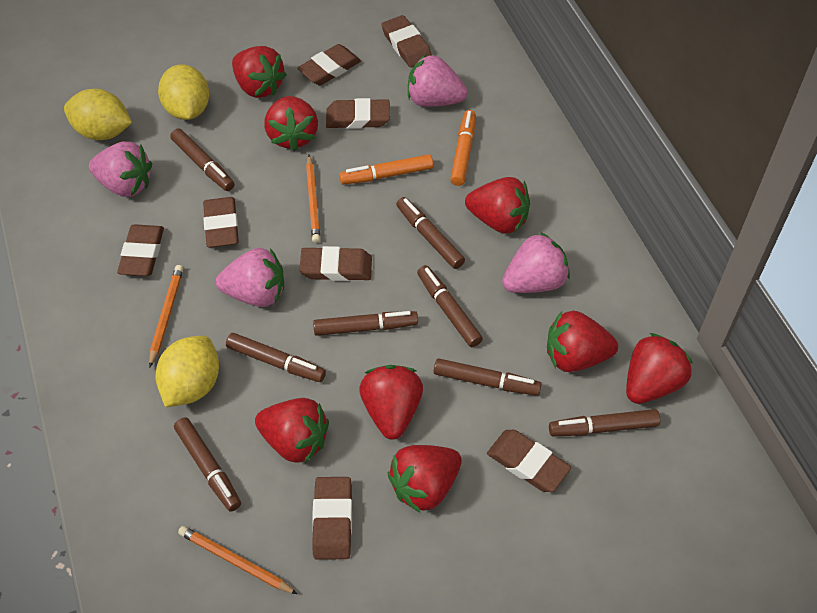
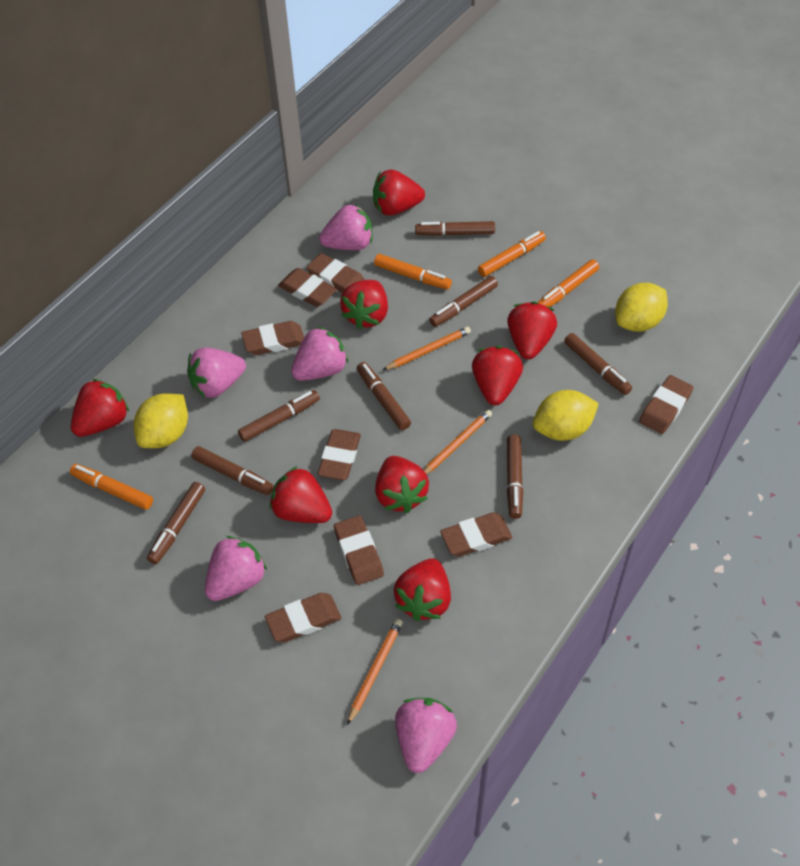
orange marker: 2 -> 4
pink strawberry: 4 -> 5

